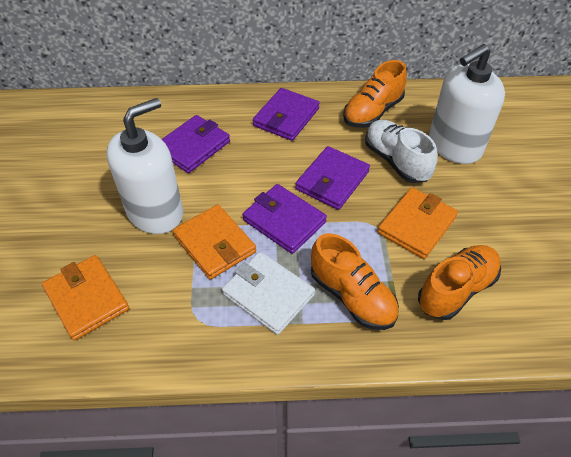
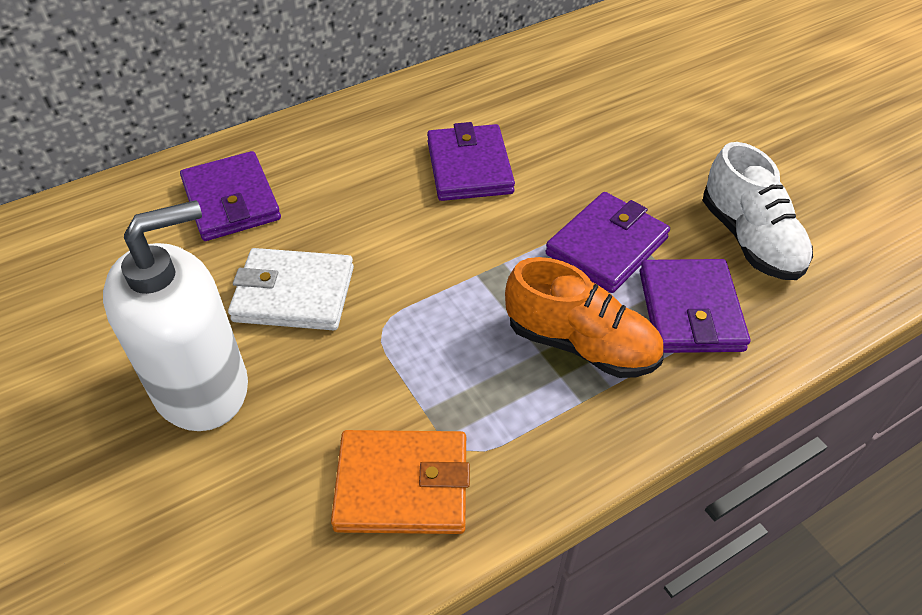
orange shoe: 3 -> 1
orange wallet: 3 -> 1
white soap dispenser: 2 -> 1

